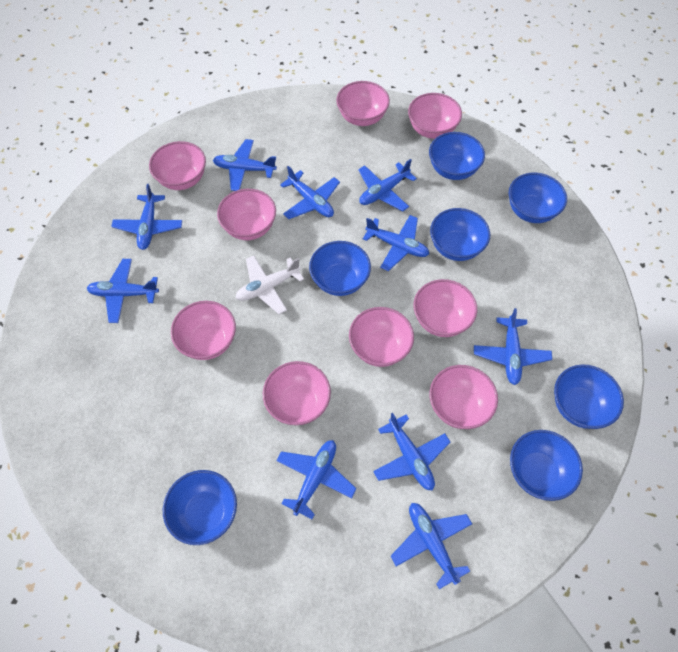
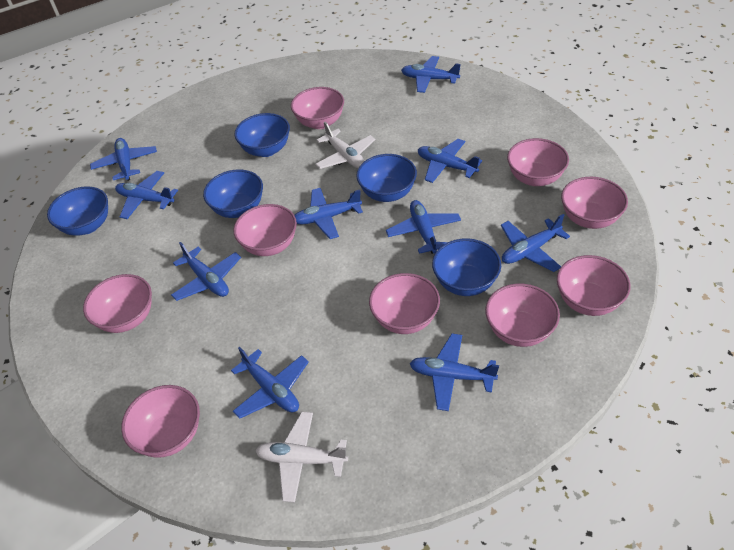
blue bowl: 7 -> 5
white plane: 1 -> 2

